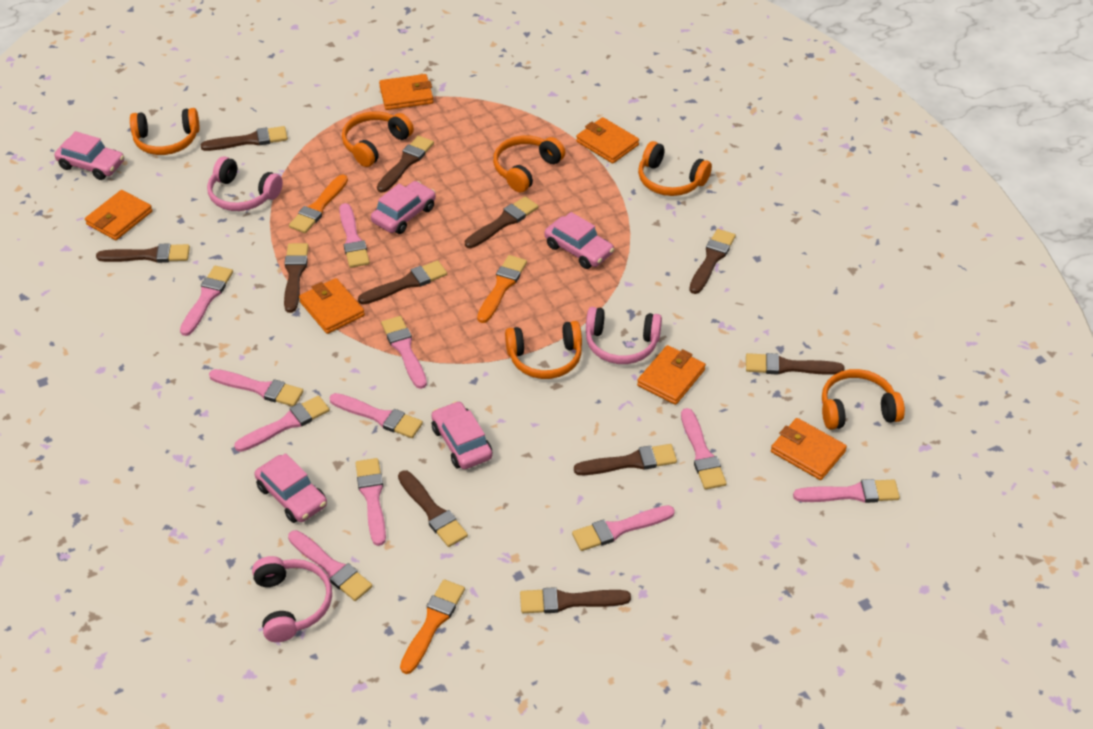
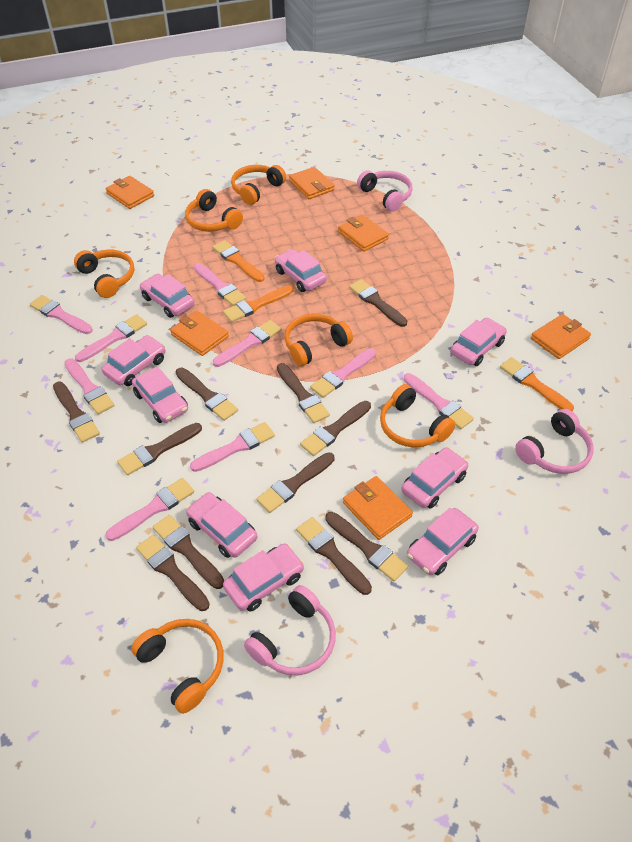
pink brush: 11 -> 9
pink car: 5 -> 9

